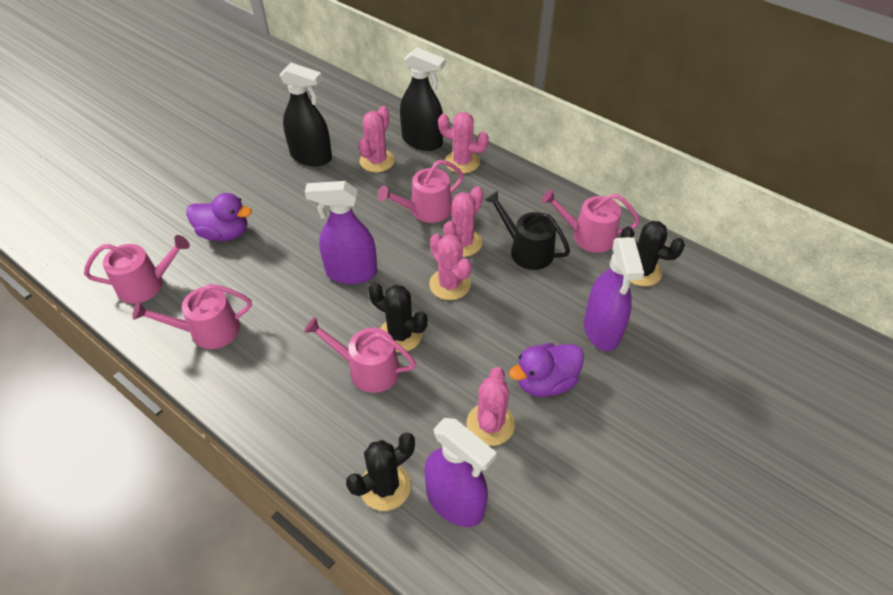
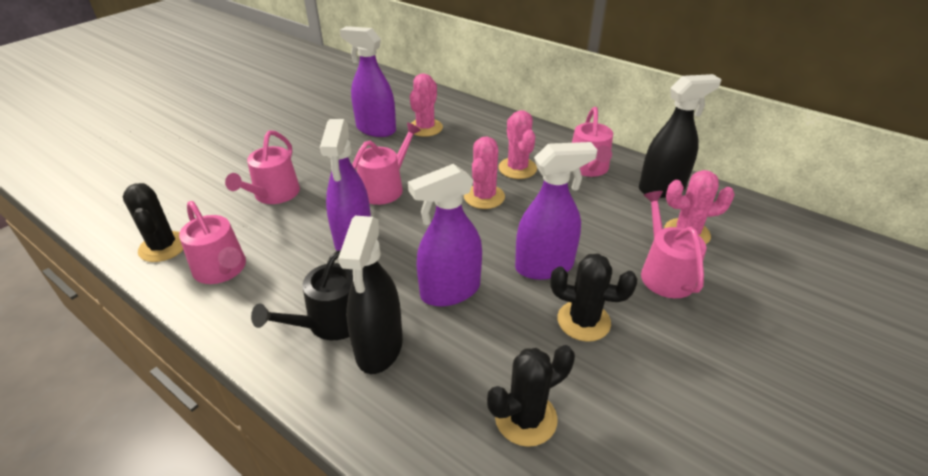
pink cactus: 5 -> 4
purple duck: 2 -> 0
purple spray bottle: 3 -> 4

